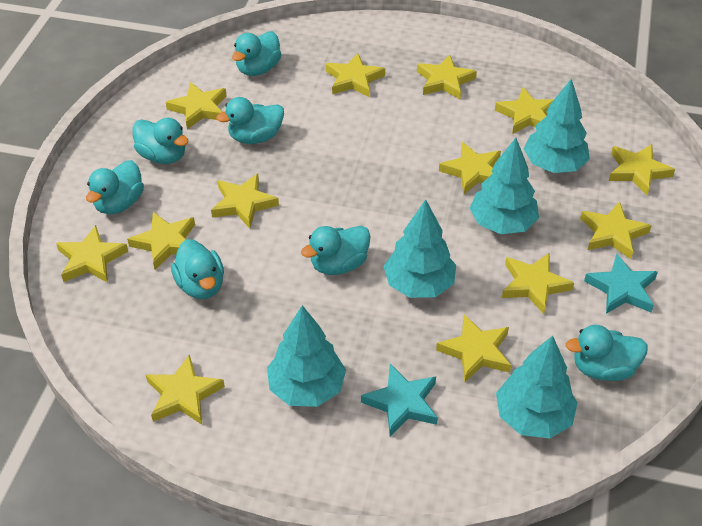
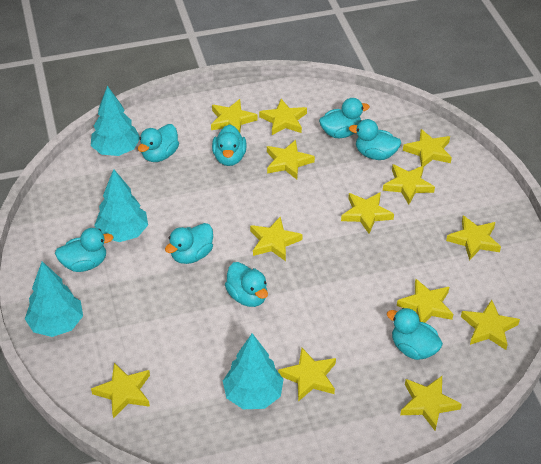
turquoise duck: 7 -> 8
turquoise star: 2 -> 0
turquoise tree: 5 -> 4

